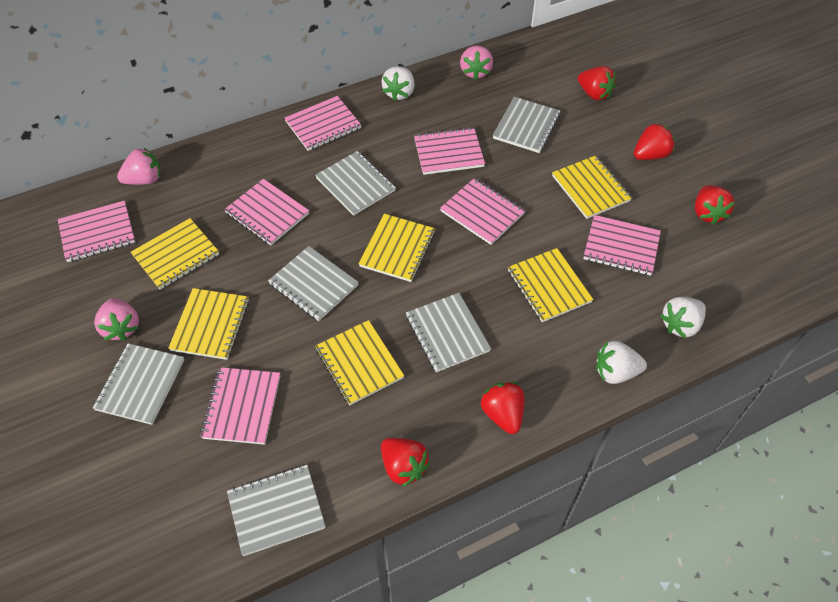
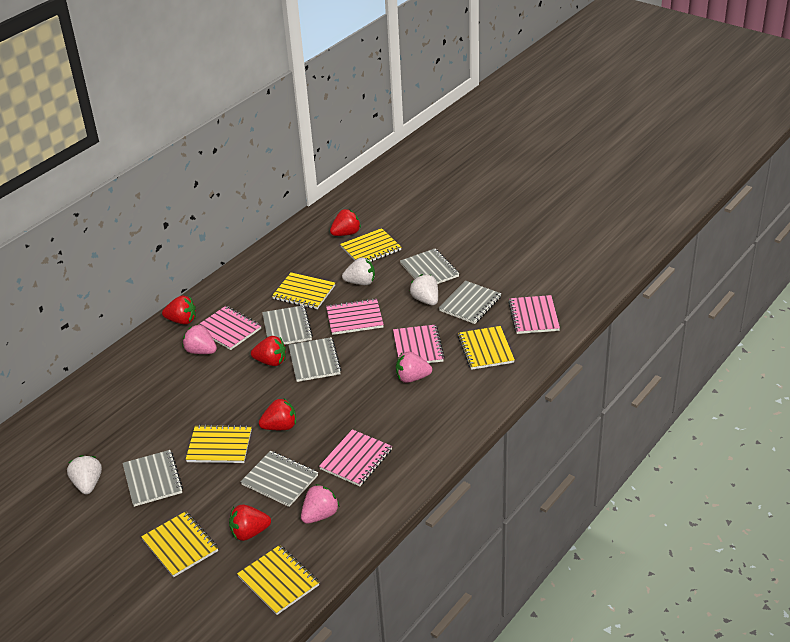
pink notebook: 7 -> 5

